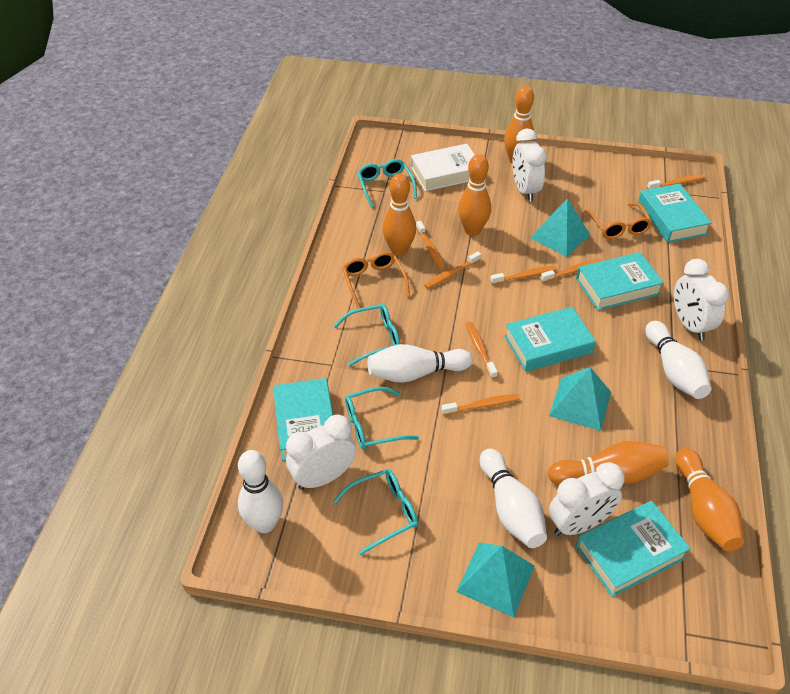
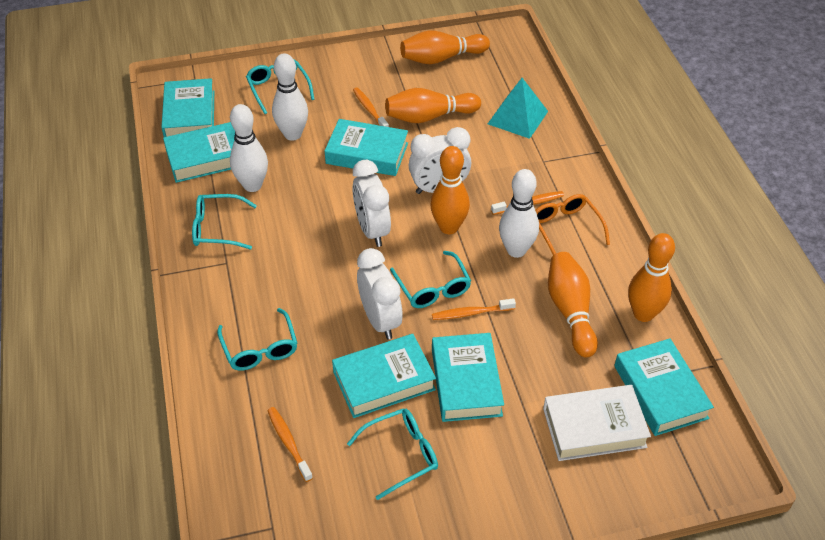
orange glasses: 2 -> 1
orange toothbrush: 7 -> 4
turquoise book: 5 -> 6
turquoise glasses: 4 -> 5
turquoise pyramid: 3 -> 1
white bowling pin: 4 -> 3
white clock: 4 -> 3

